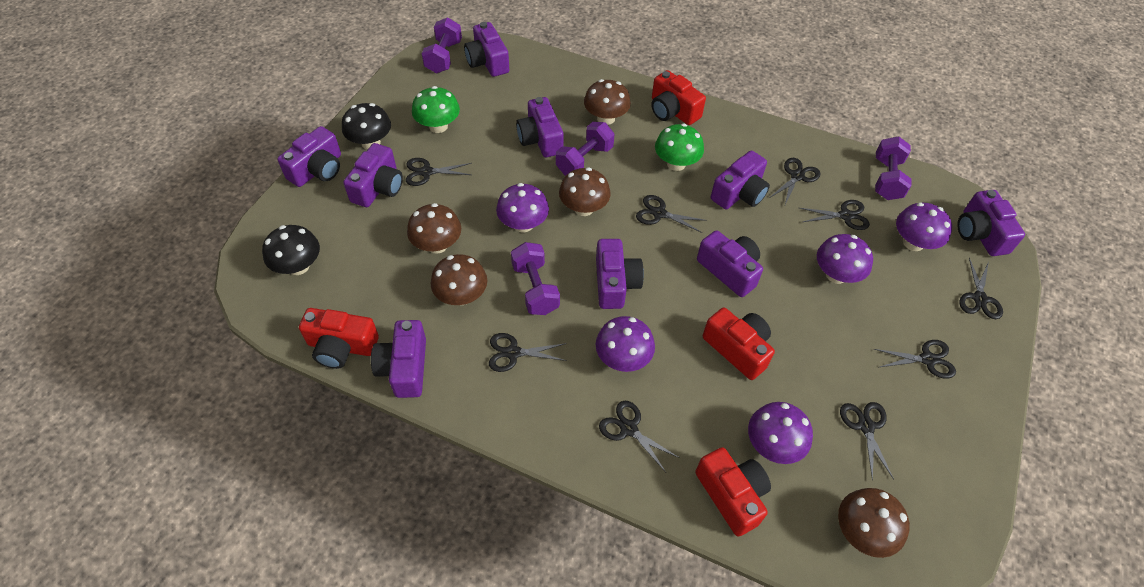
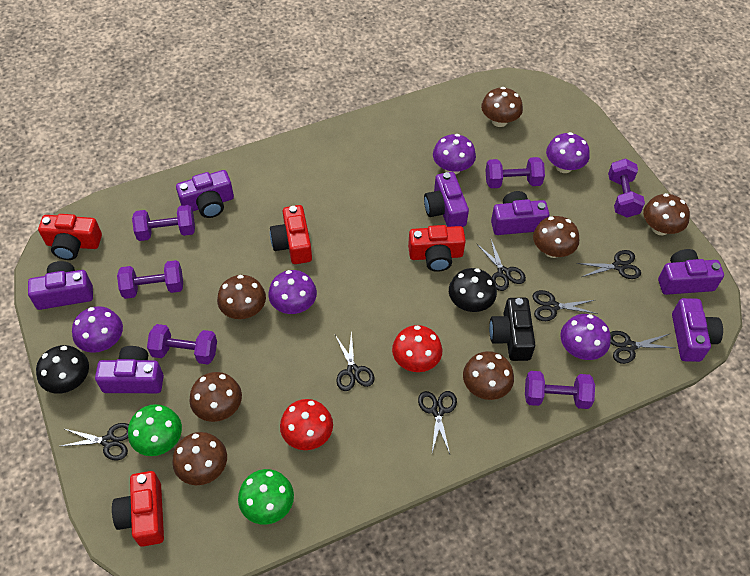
black camera: 0 -> 1
black scissors: 9 -> 7
brown mushroom: 5 -> 7
purple camera: 9 -> 7
purple dumbbell: 4 -> 6
red mushroom: 0 -> 2

